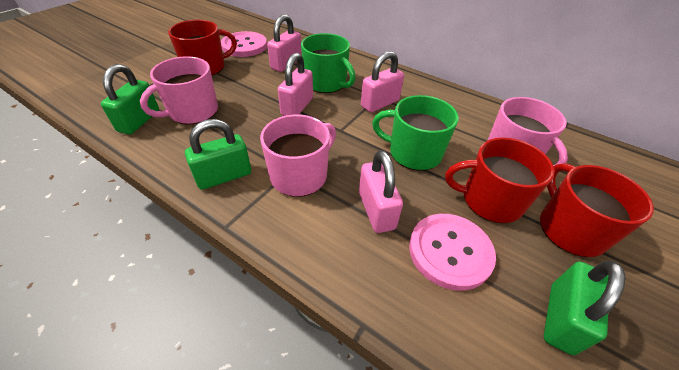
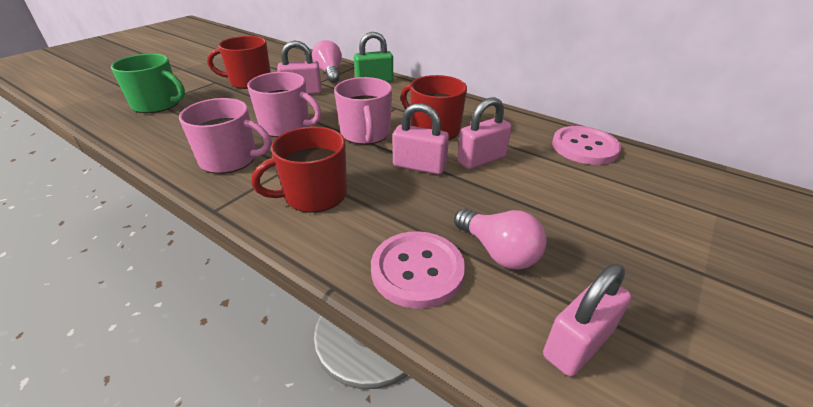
green mug: 2 -> 1
green padlock: 3 -> 1
pink light bulb: 0 -> 2

